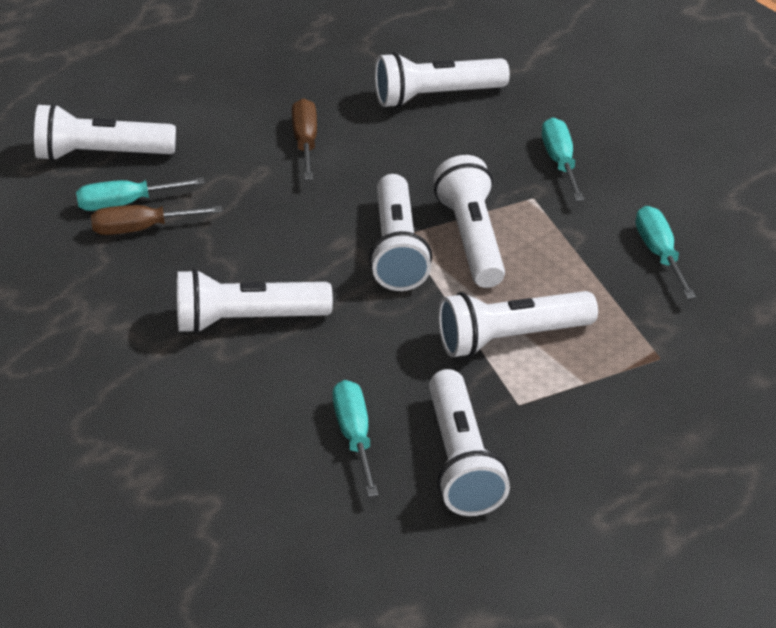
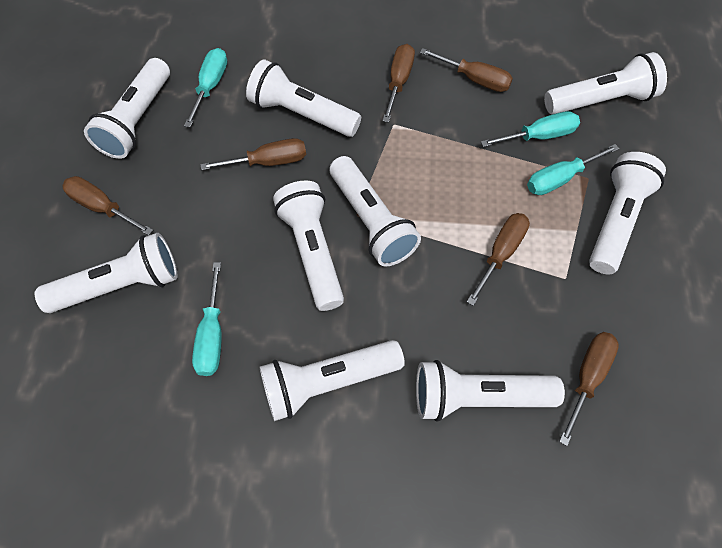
brown screwdriver: 2 -> 6
white flashlight: 7 -> 9

